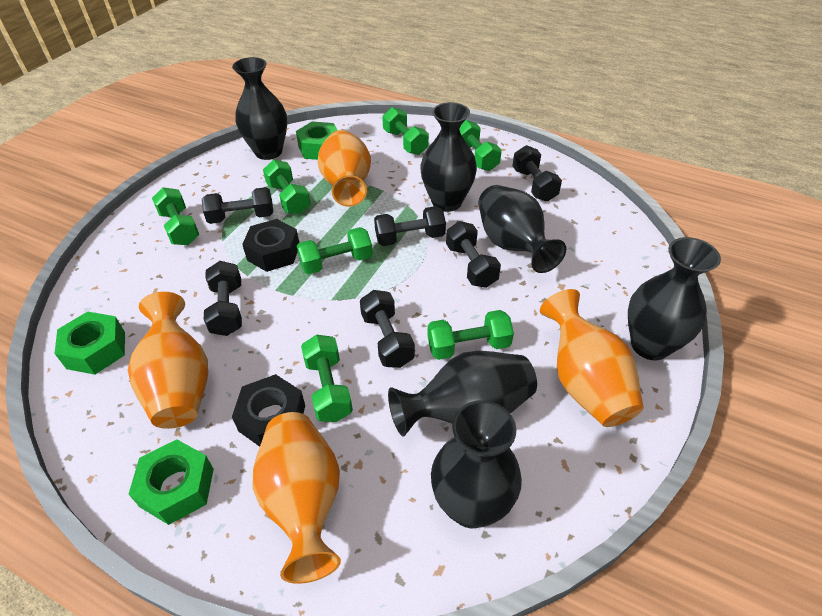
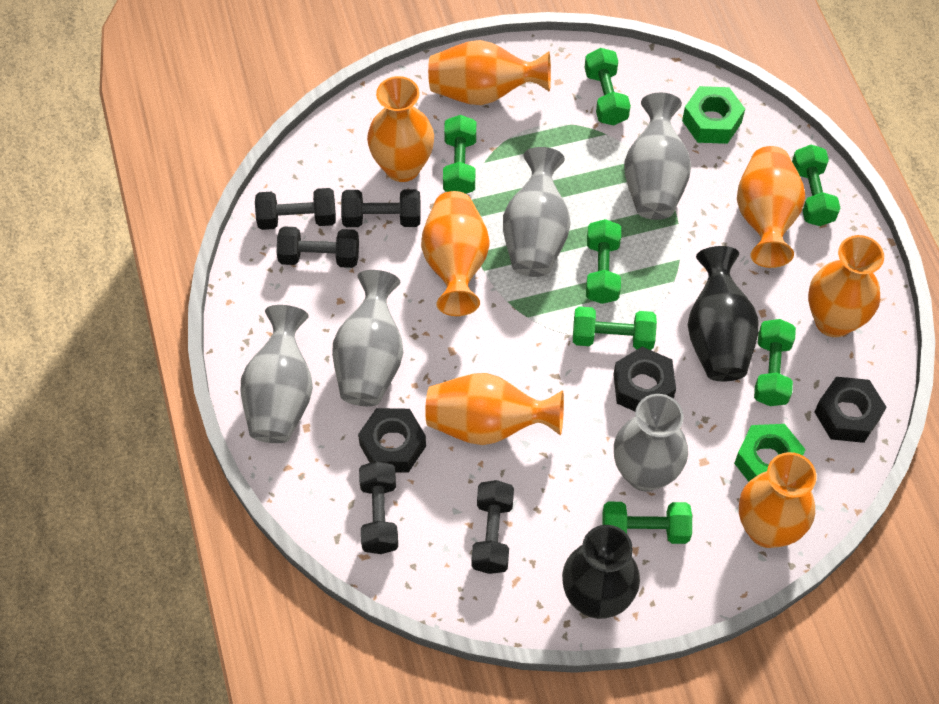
black dumbbell: 6 -> 5
black nut: 2 -> 3
black vase: 6 -> 2
green nut: 3 -> 2
grey vase: 0 -> 5
orange vase: 4 -> 7

